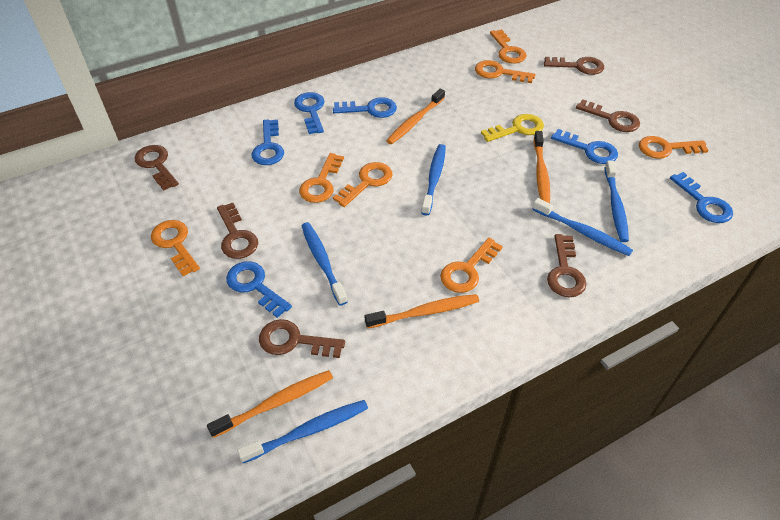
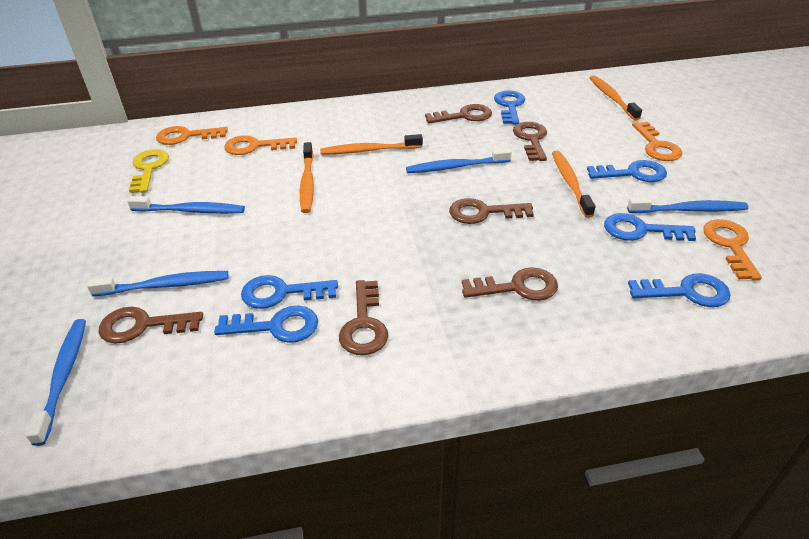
orange key: 7 -> 4

